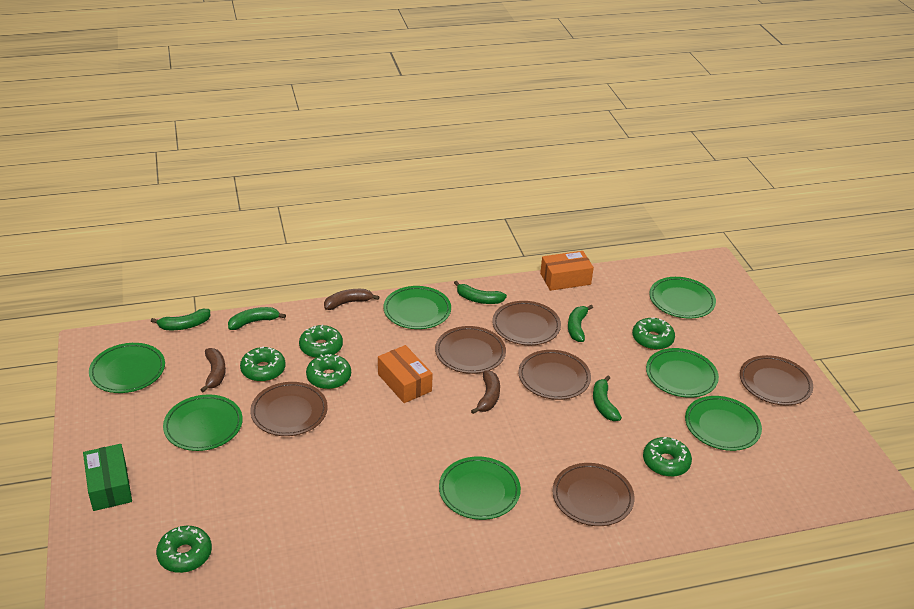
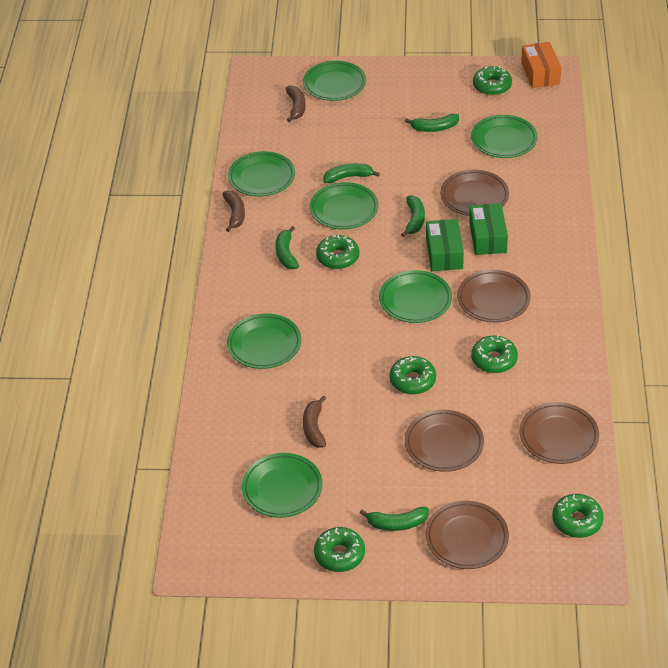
brown plate: 6 -> 5
green box: 1 -> 2
orange box: 2 -> 1

